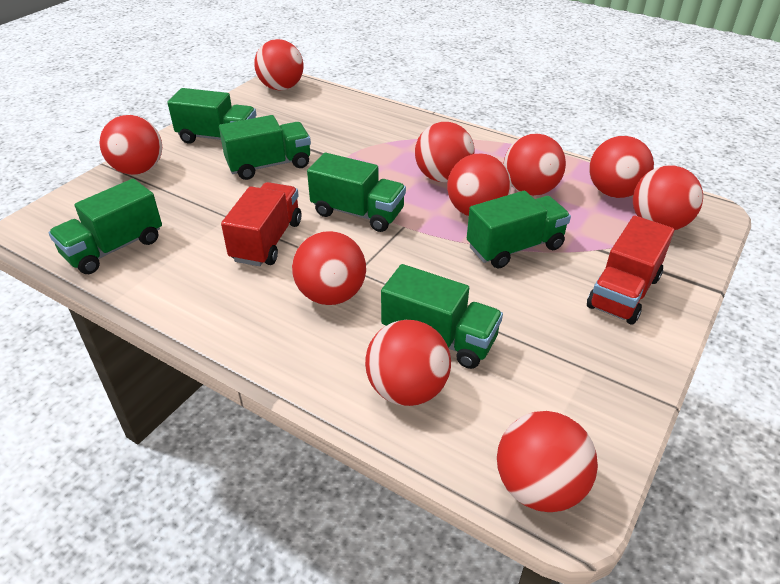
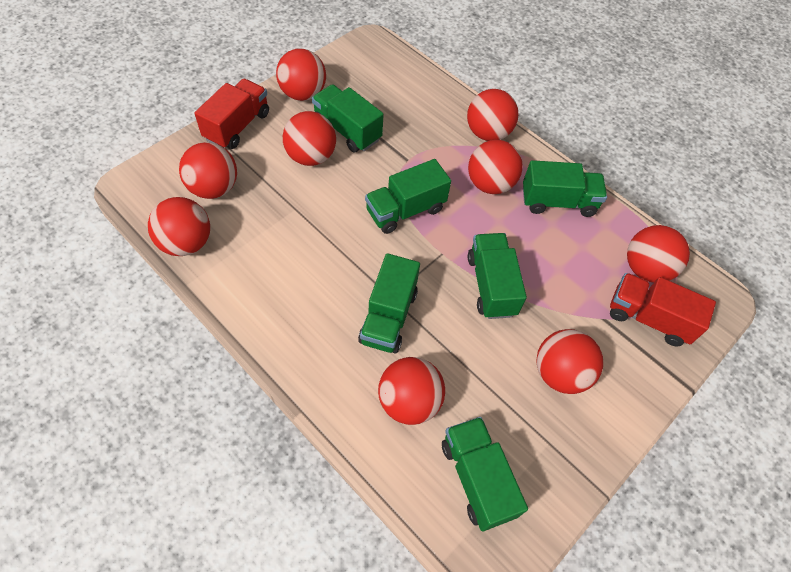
red ball: 10 -> 9

